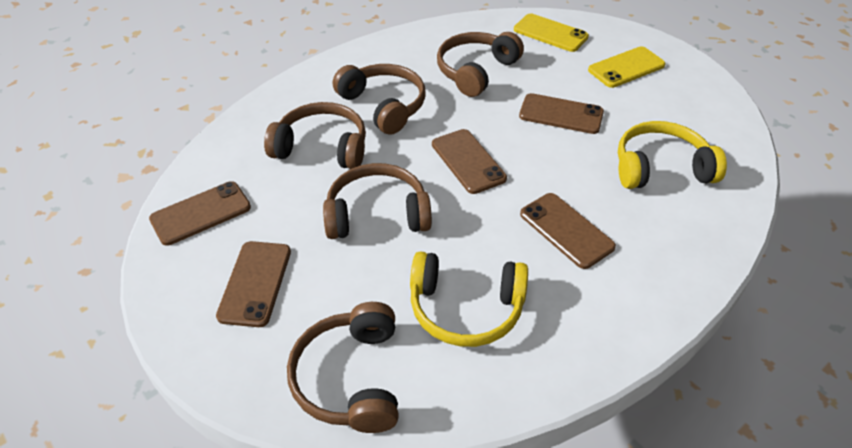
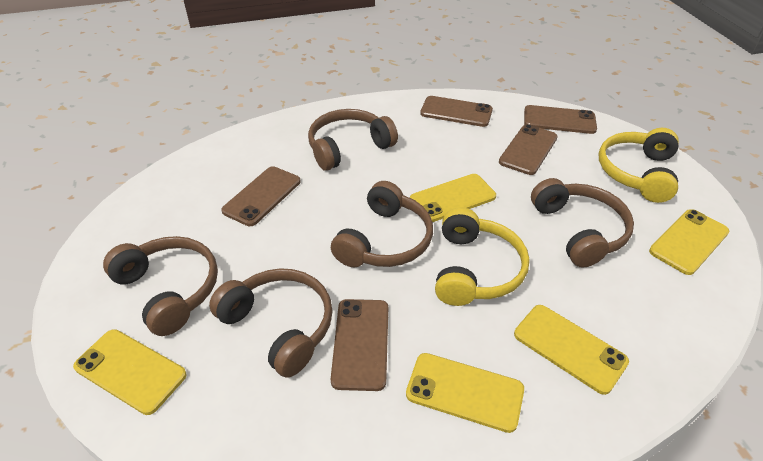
yellow phone: 2 -> 5

